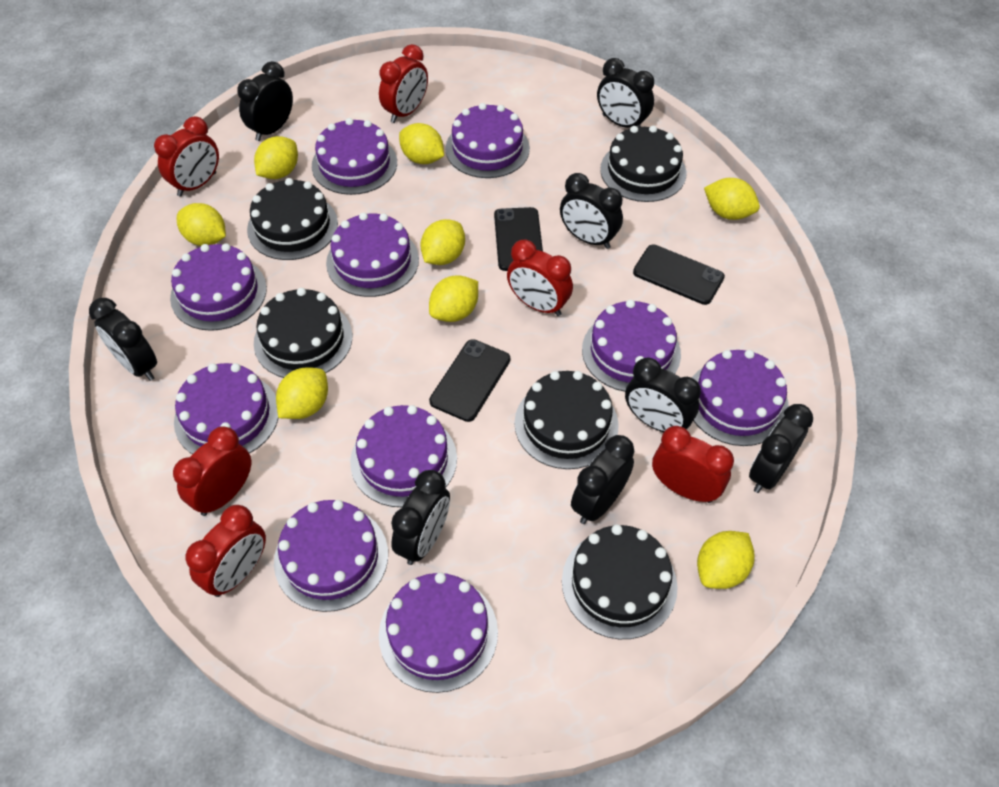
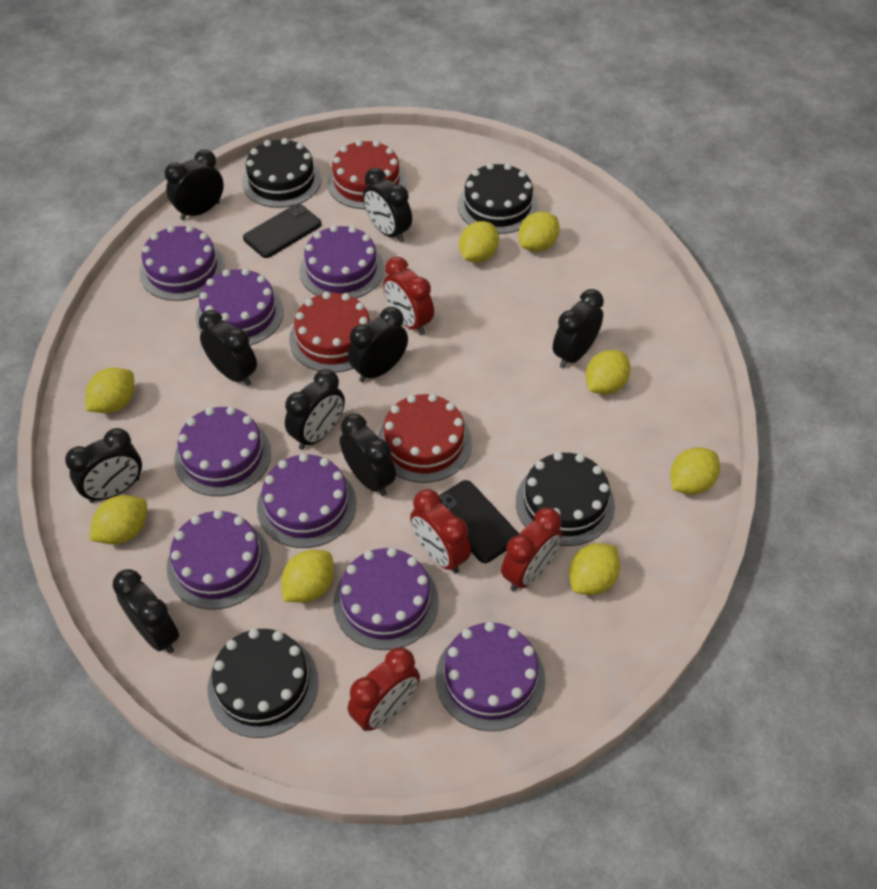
black cake: 5 -> 4
black clock: 8 -> 9
black phone: 3 -> 2
purple cake: 10 -> 8
red cake: 0 -> 3
red clock: 6 -> 4

